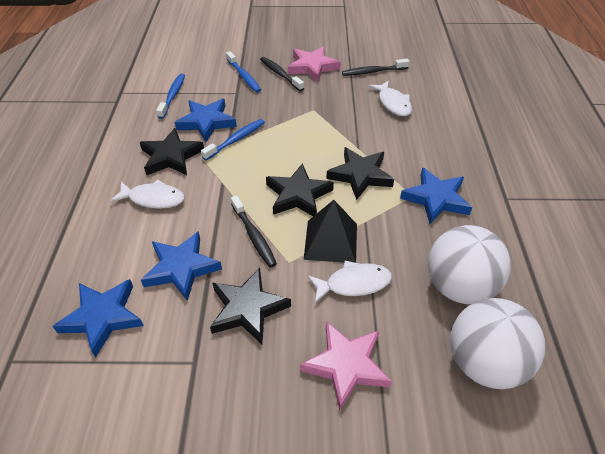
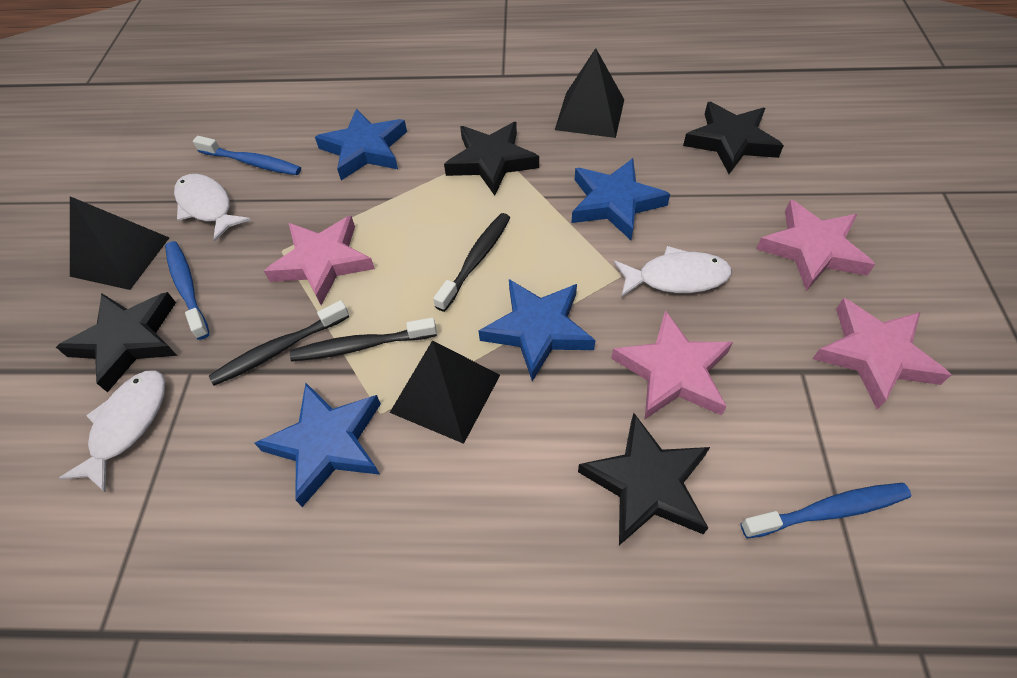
black pyramid: 1 -> 3
pink star: 2 -> 4
white ball: 2 -> 0

